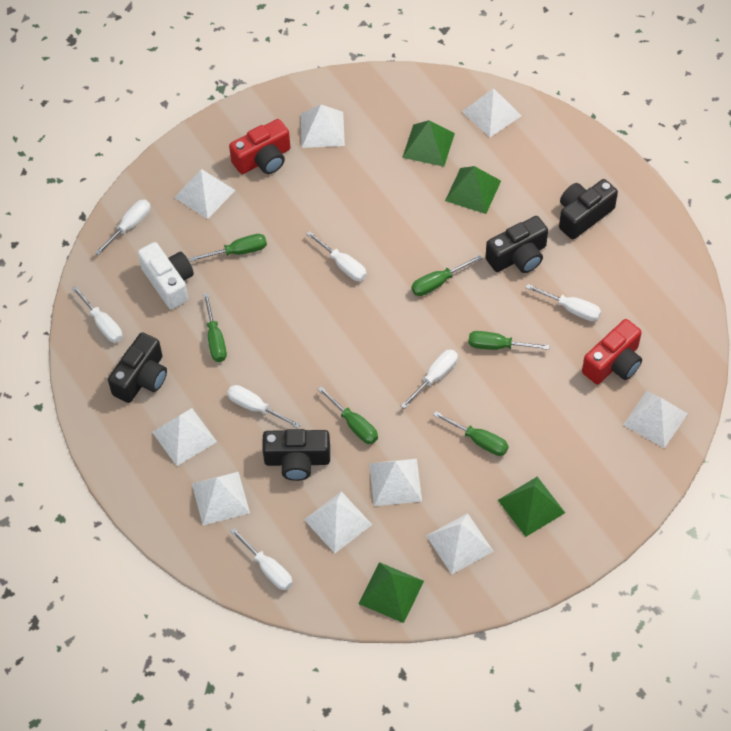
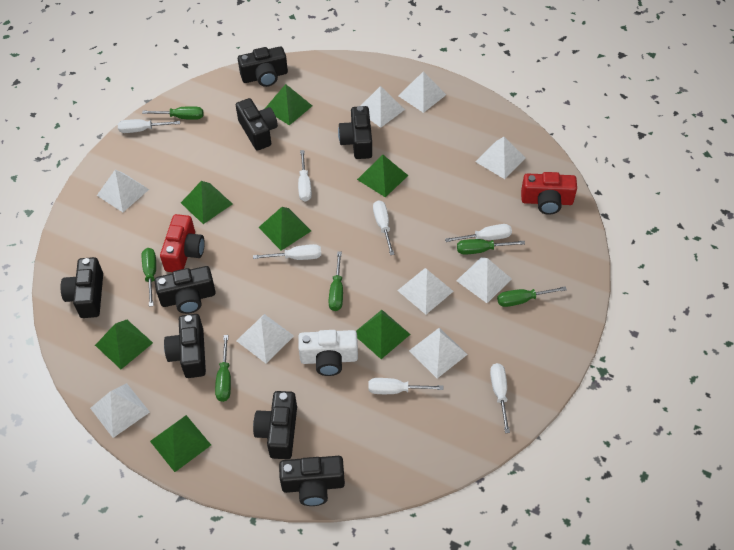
black camera: 4 -> 8
green pyramid: 4 -> 7

